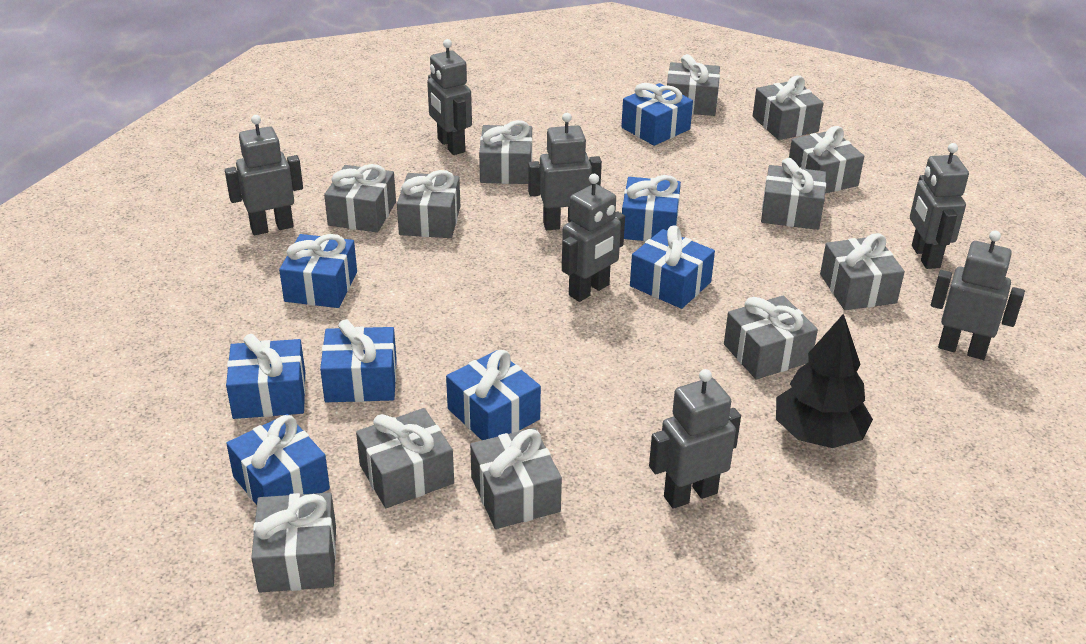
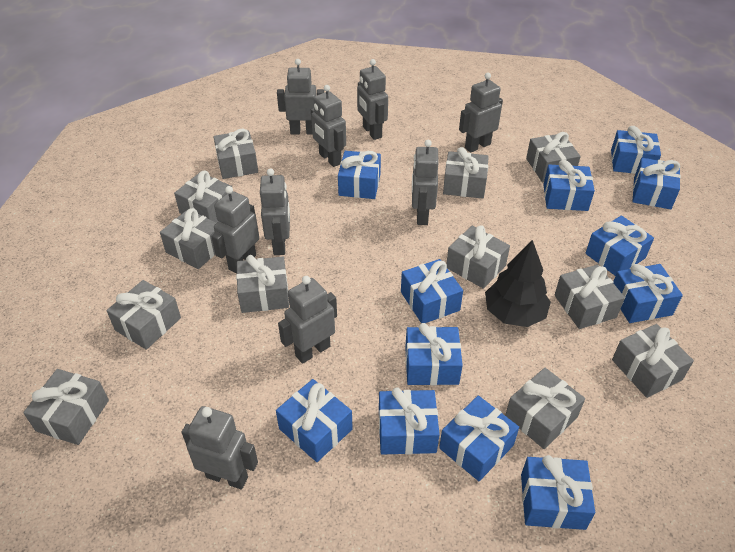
blue gift: 8 -> 12
grey robot: 7 -> 9

